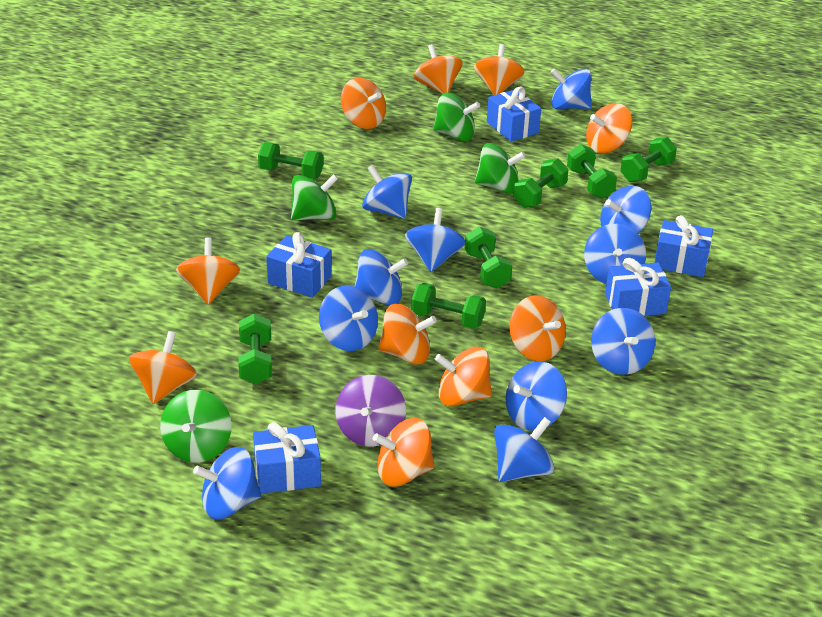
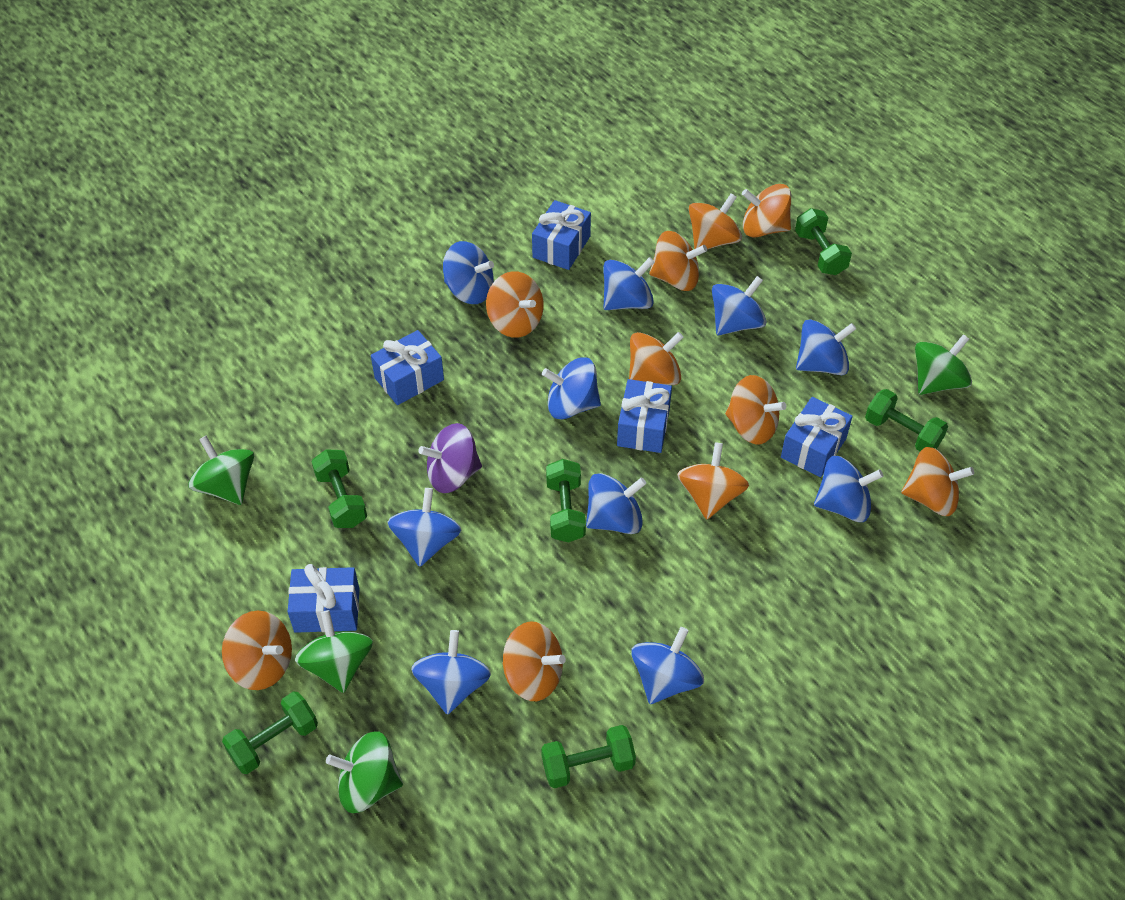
blue spinning top: 11 -> 10
green dumbbell: 7 -> 6

